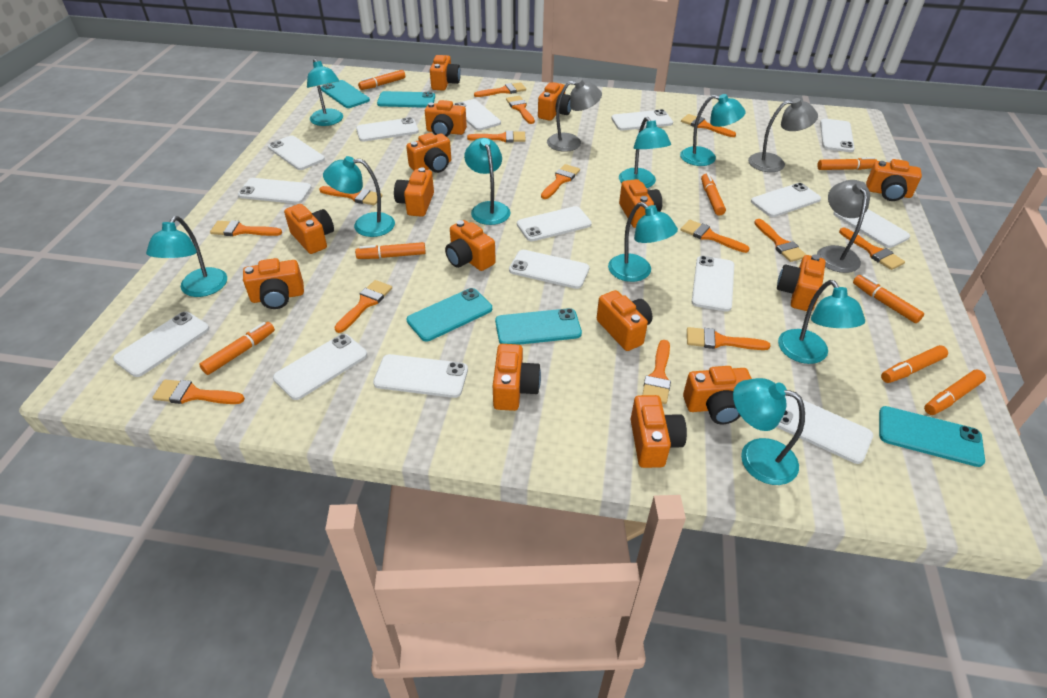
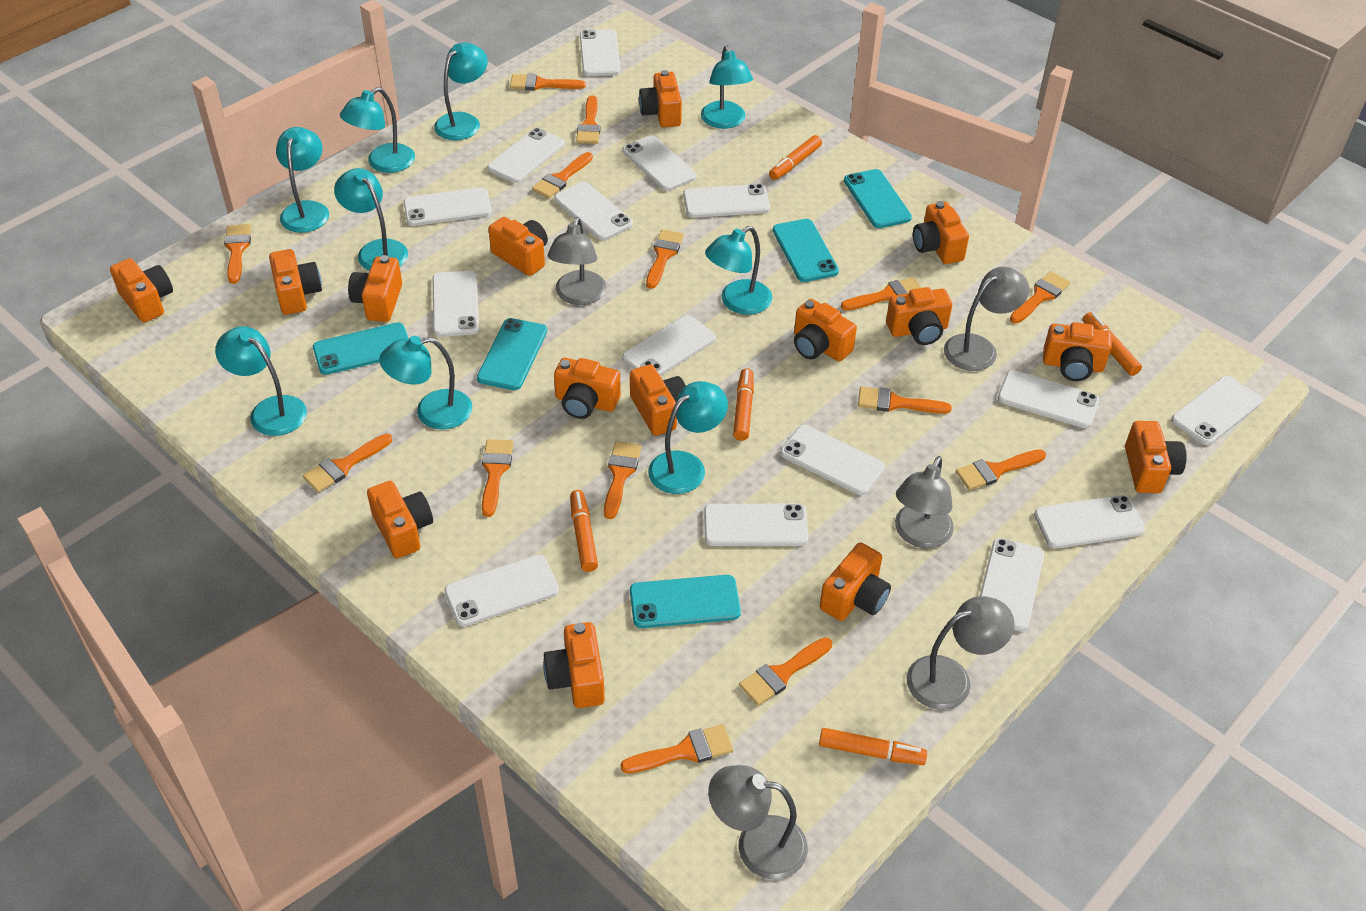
grey lamp: 3 -> 5
orange marker: 8 -> 5

